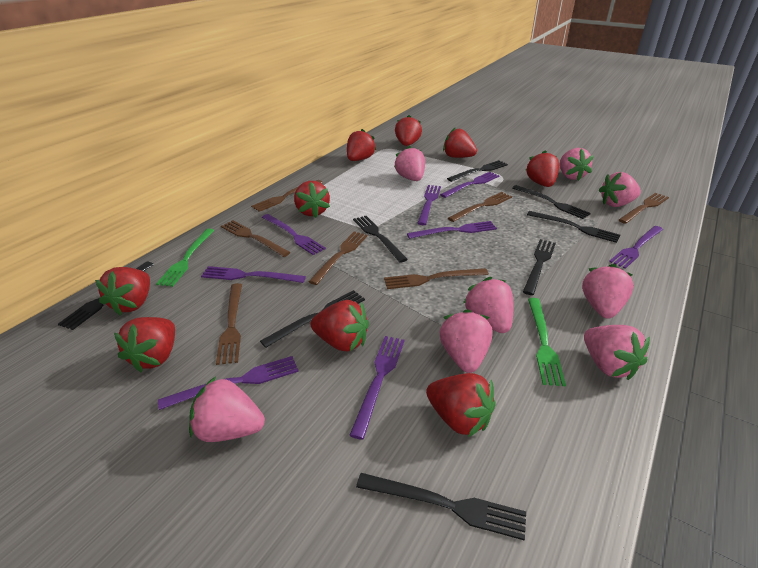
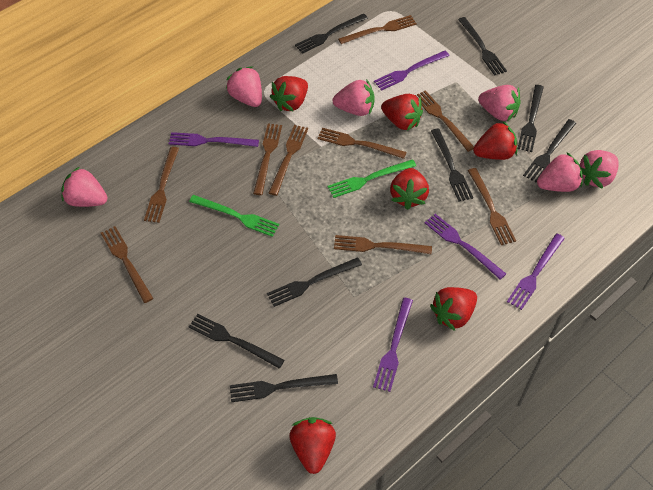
brown fork: 7 -> 9
pink strawberry: 8 -> 6
purple fork: 8 -> 5
red strawberry: 9 -> 6

